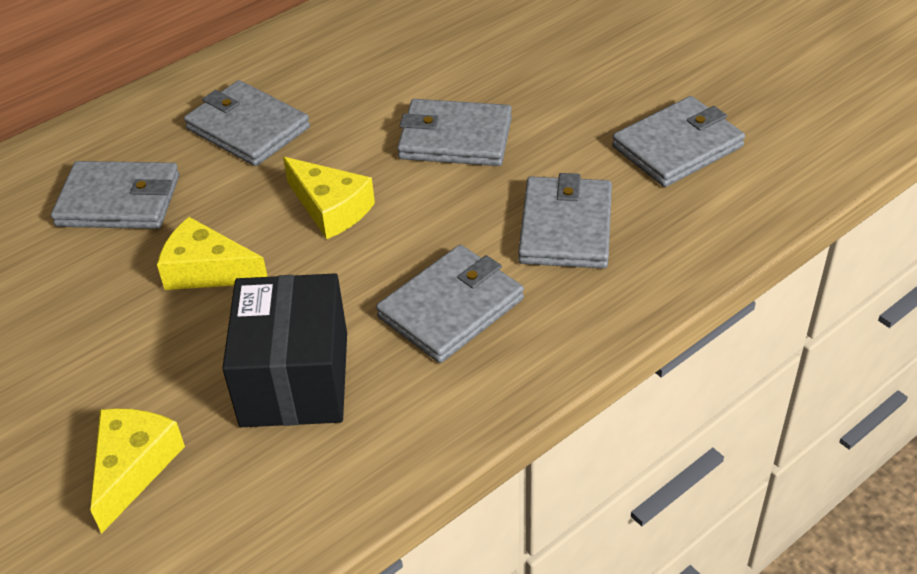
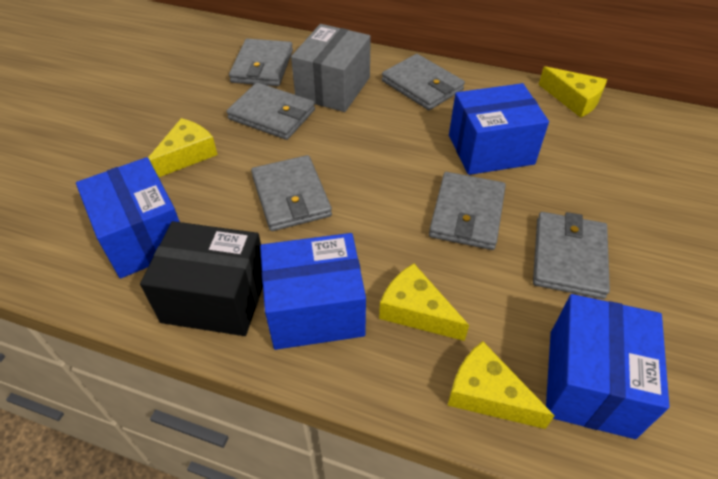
blue box: 0 -> 4
grey box: 0 -> 1
yellow cheese: 3 -> 4

